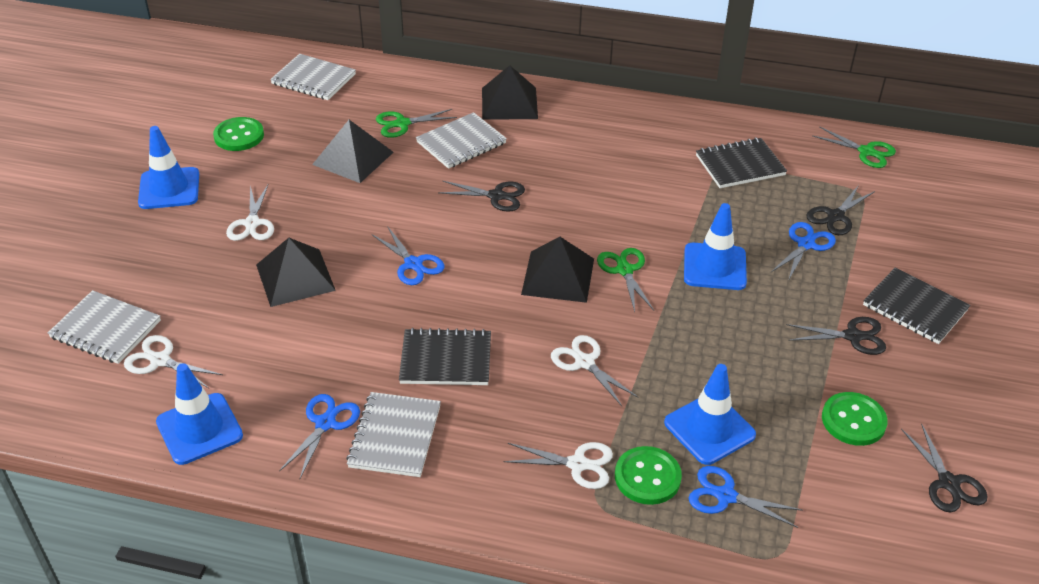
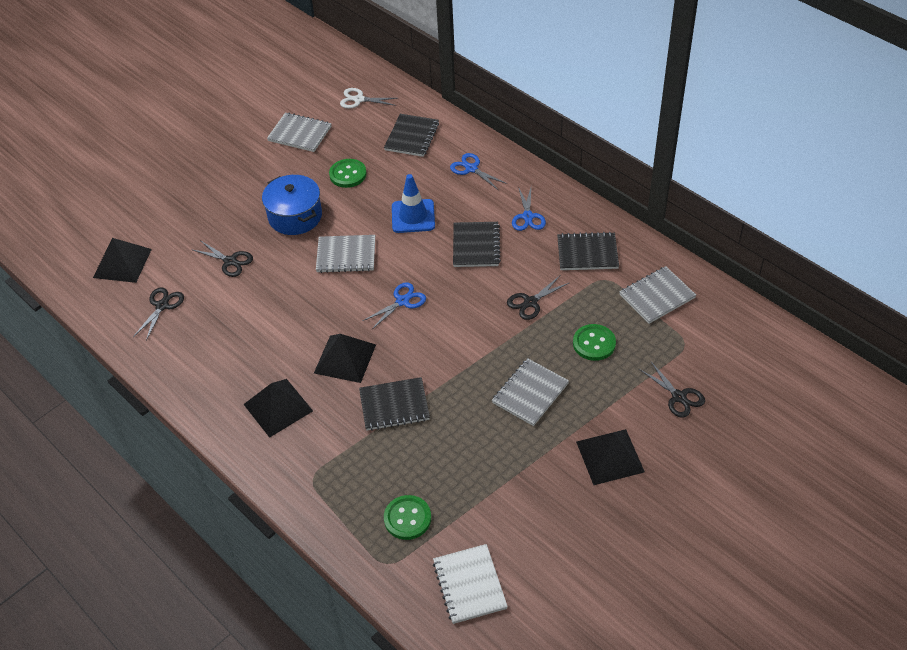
black notebook: 3 -> 4
blue pot: 0 -> 1
blue scissors: 4 -> 3
blue traffic cone: 4 -> 1
green scissors: 3 -> 0
white notebook: 0 -> 1
white scissors: 4 -> 1

